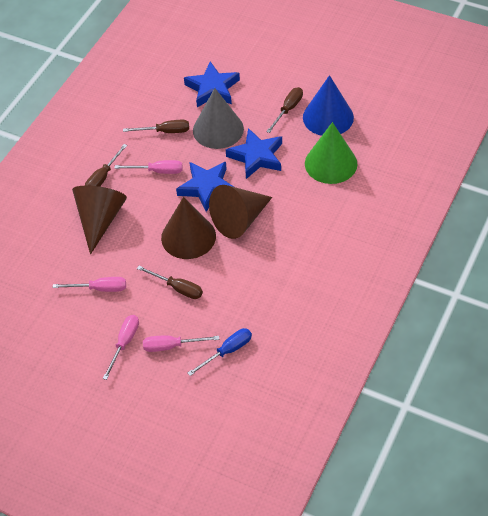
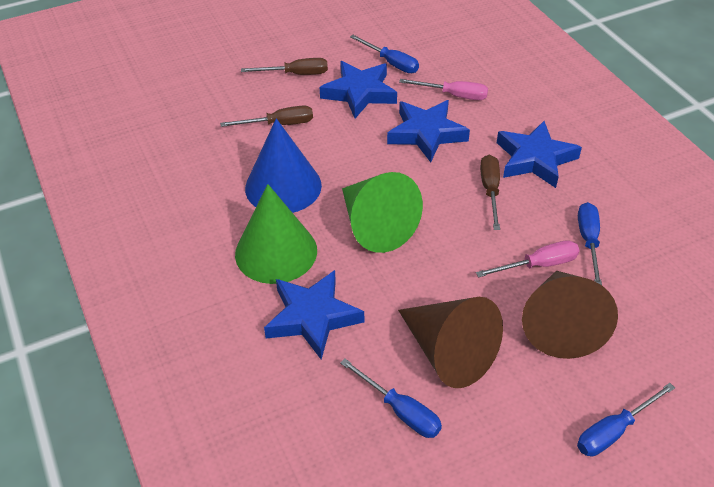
blue screwdriver: 1 -> 4
blue star: 3 -> 4
brown cone: 3 -> 2
brown screwdriver: 4 -> 3
green cone: 1 -> 2
grey cone: 1 -> 0
pink screwdriver: 4 -> 2

